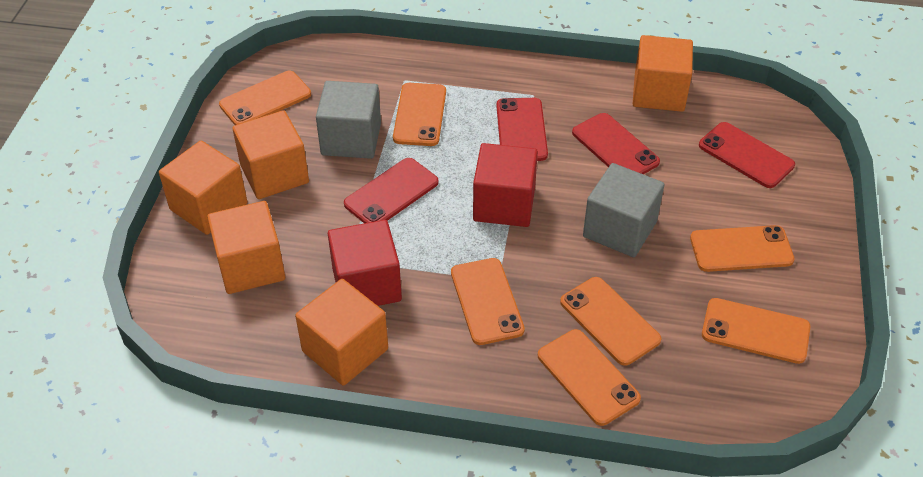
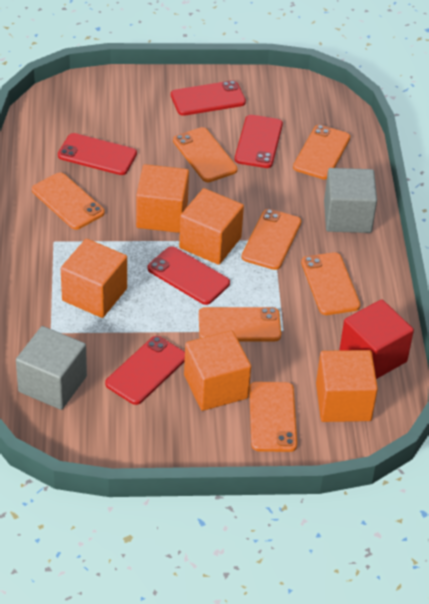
red cube: 2 -> 1
red phone: 4 -> 5

